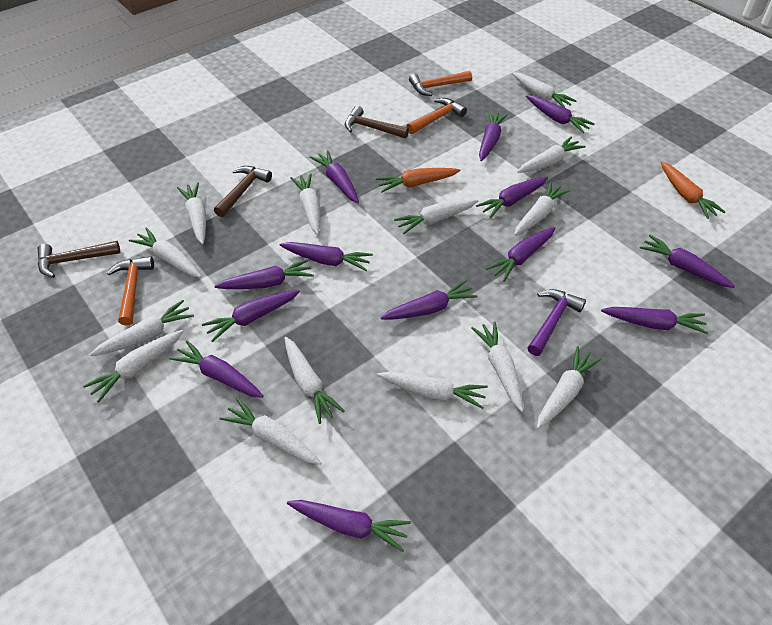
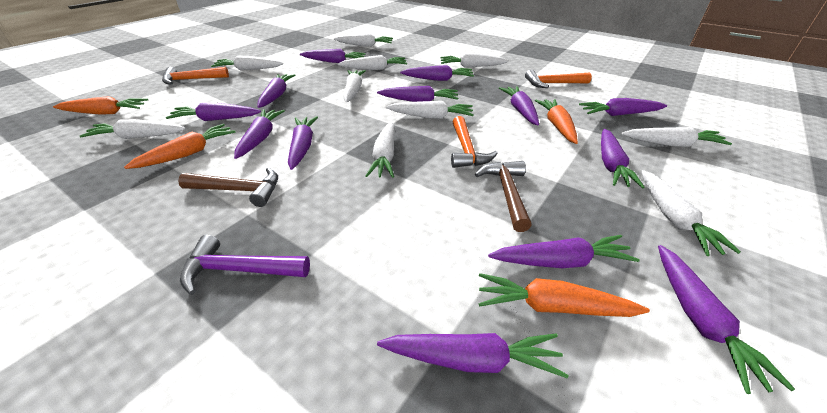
brown hammer: 3 -> 2
orange carrot: 2 -> 4
white carrot: 14 -> 10

